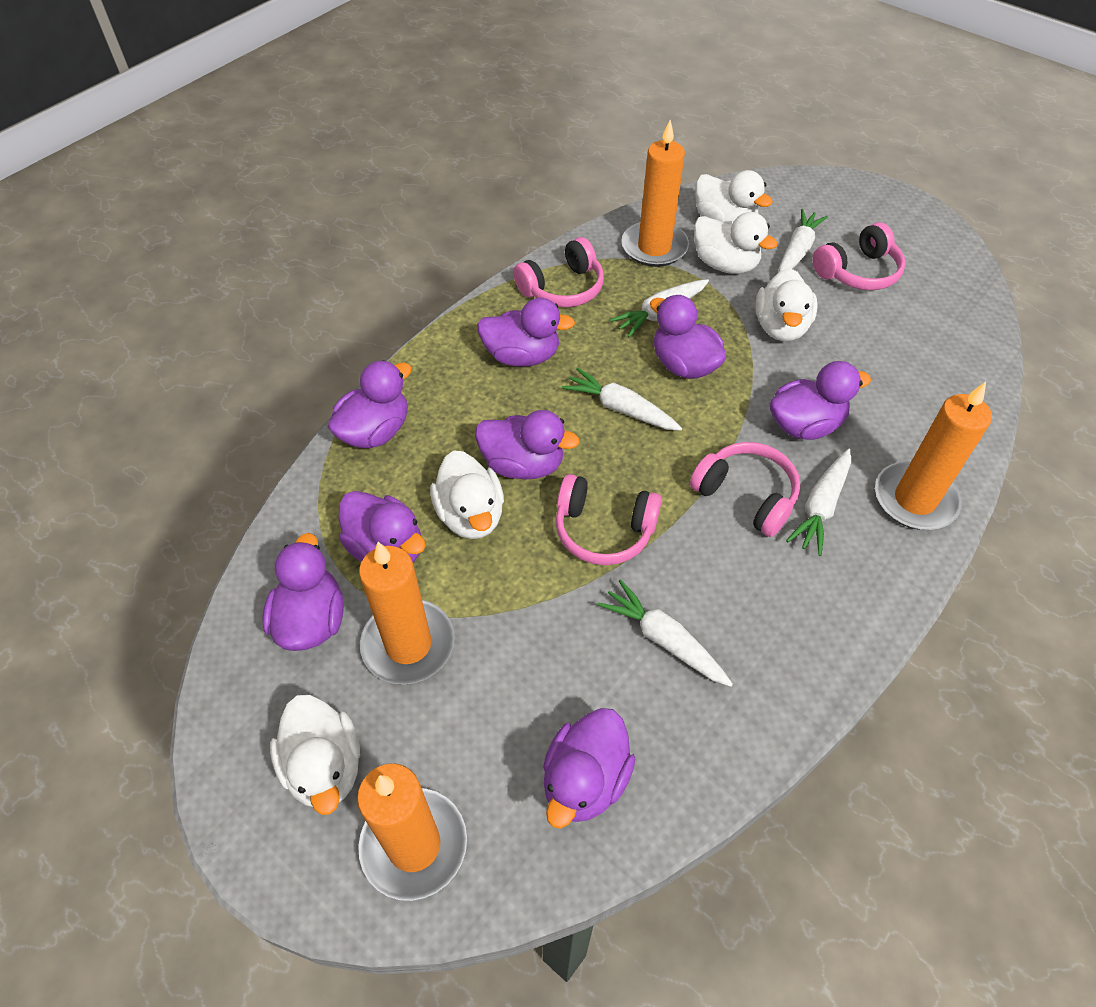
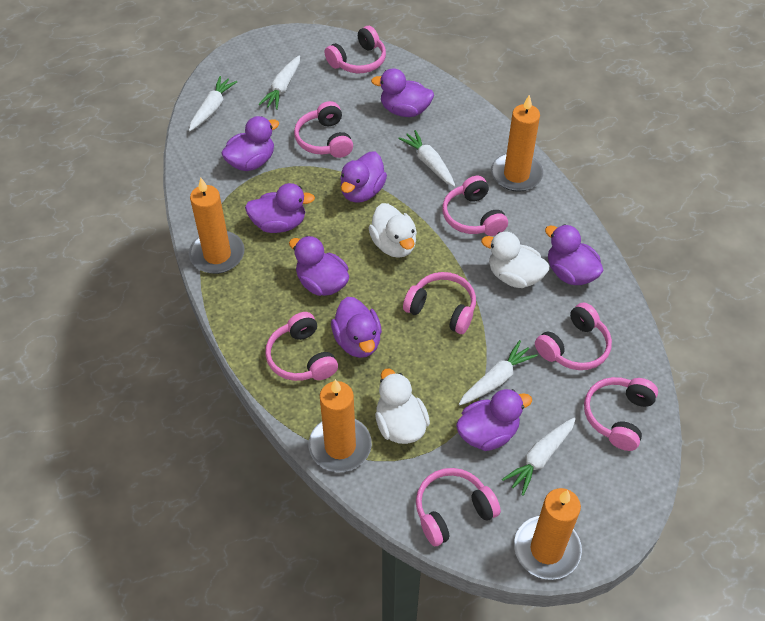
pink headphones: 4 -> 8
white duck: 5 -> 3

